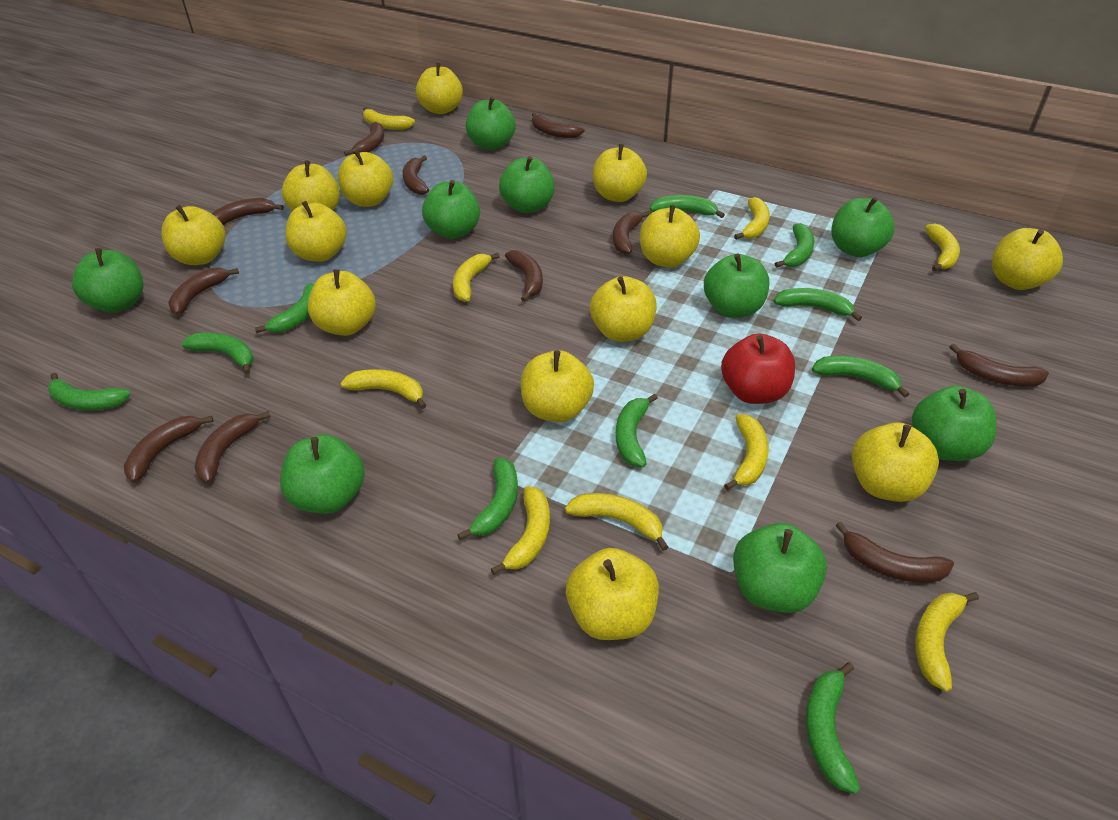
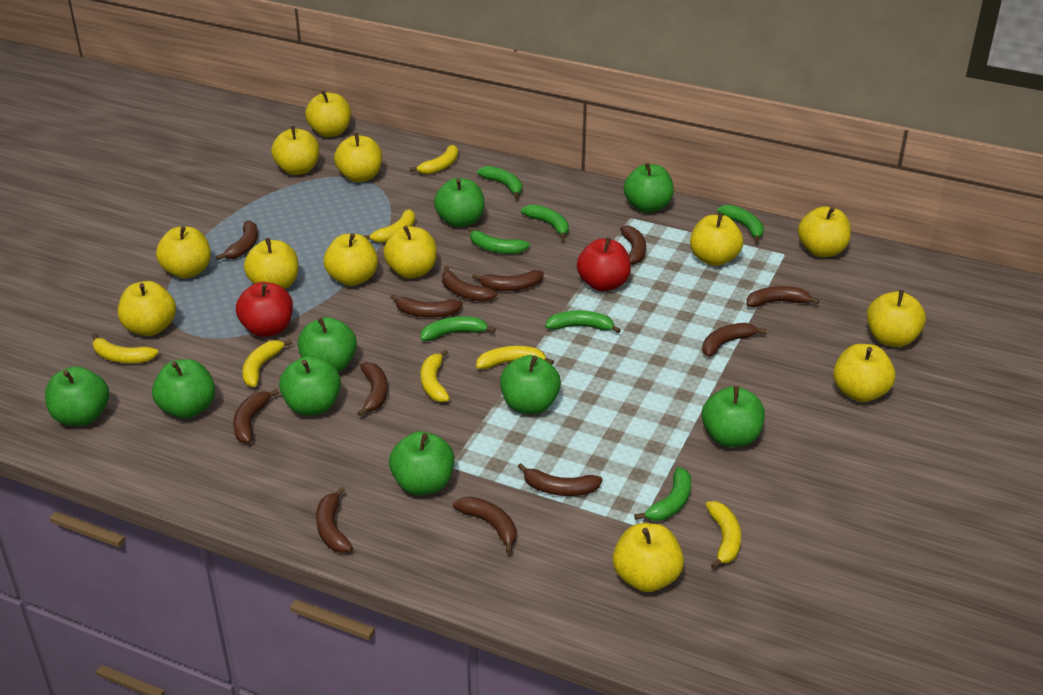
brown banana: 11 -> 12
green banana: 10 -> 7
red apple: 1 -> 2
yellow banana: 9 -> 7

